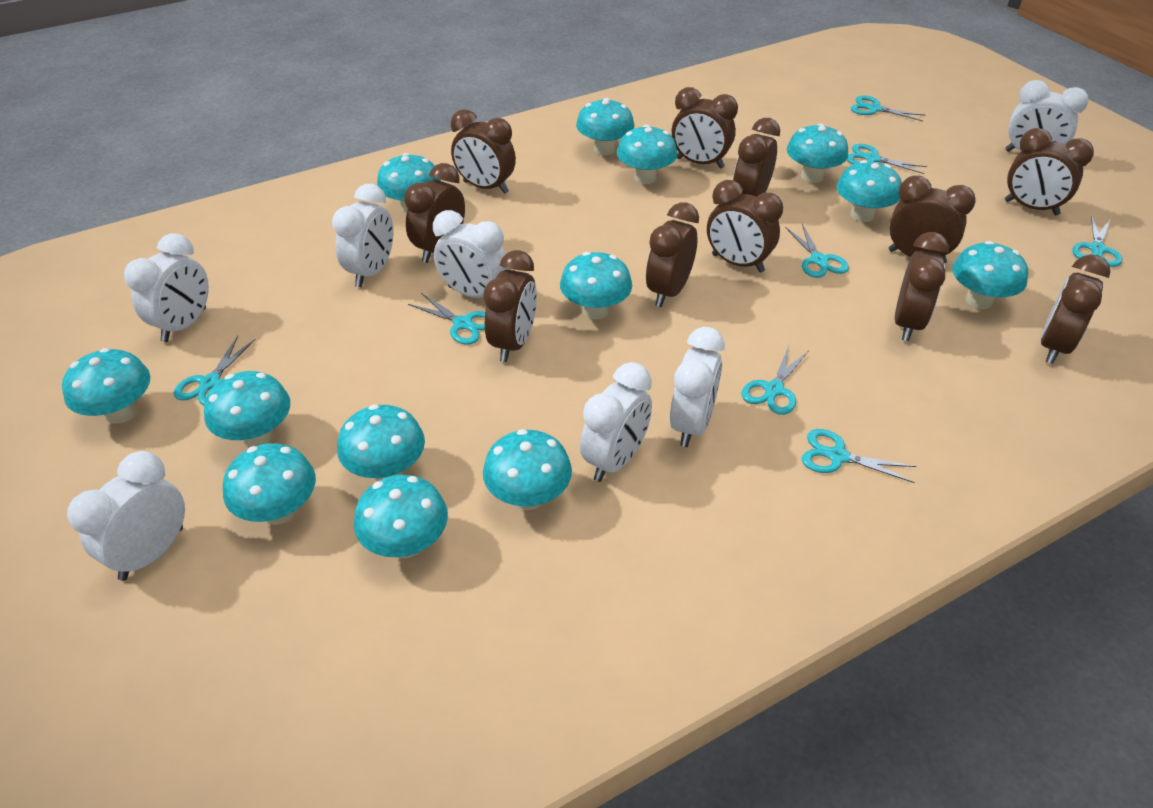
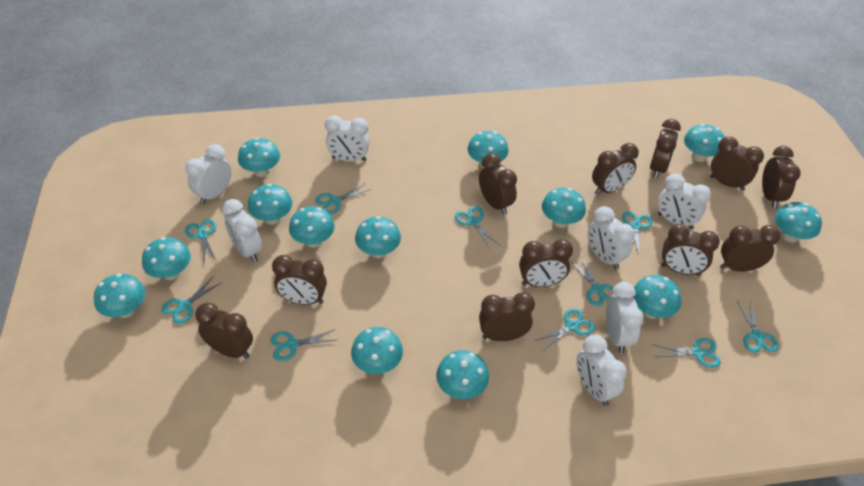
turquoise scissors: 8 -> 10

